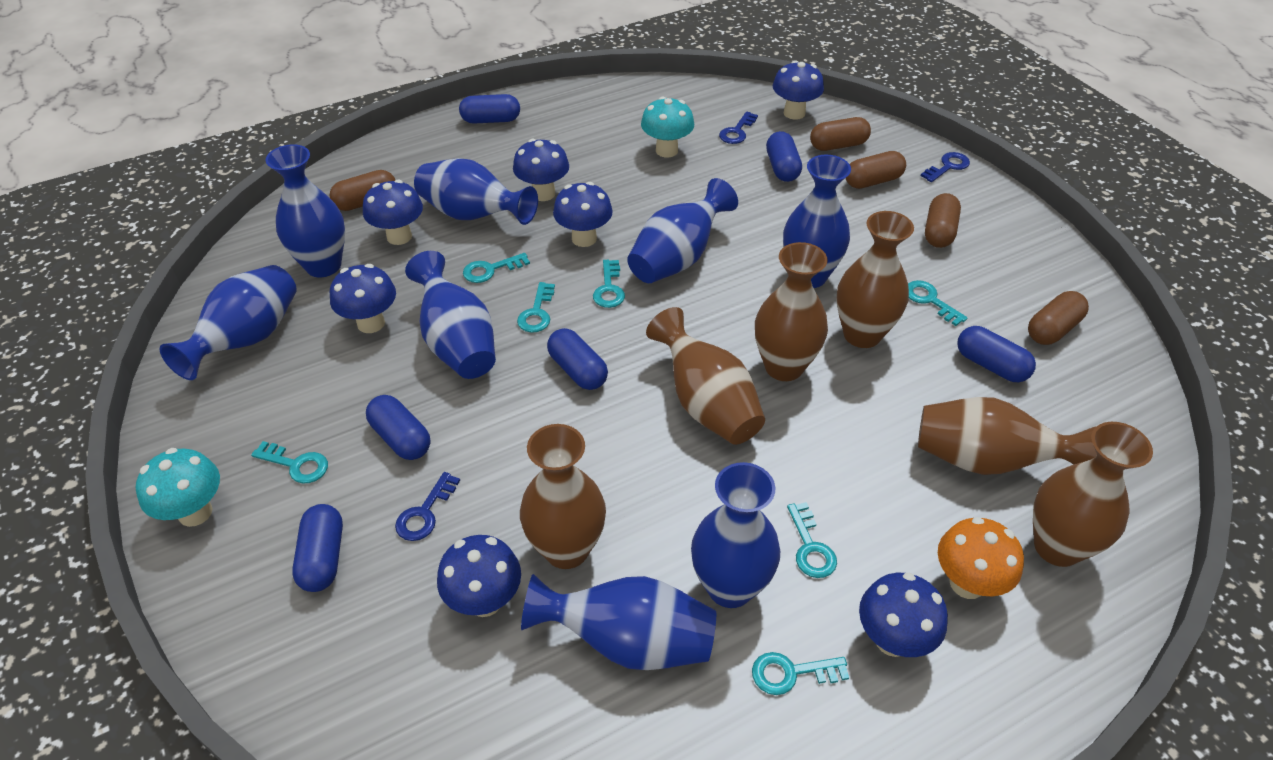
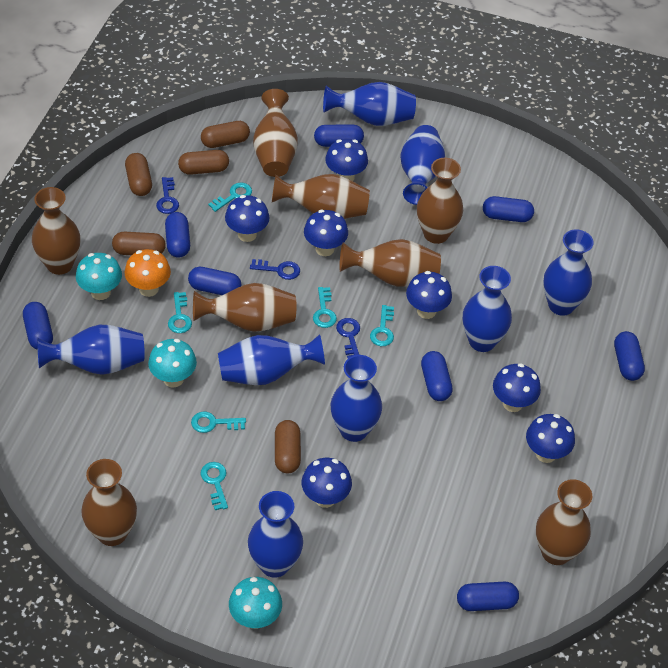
blue capsule: 6 -> 8
brown vase: 6 -> 8
turquoise key: 7 -> 6
turquoise mushroom: 2 -> 3

